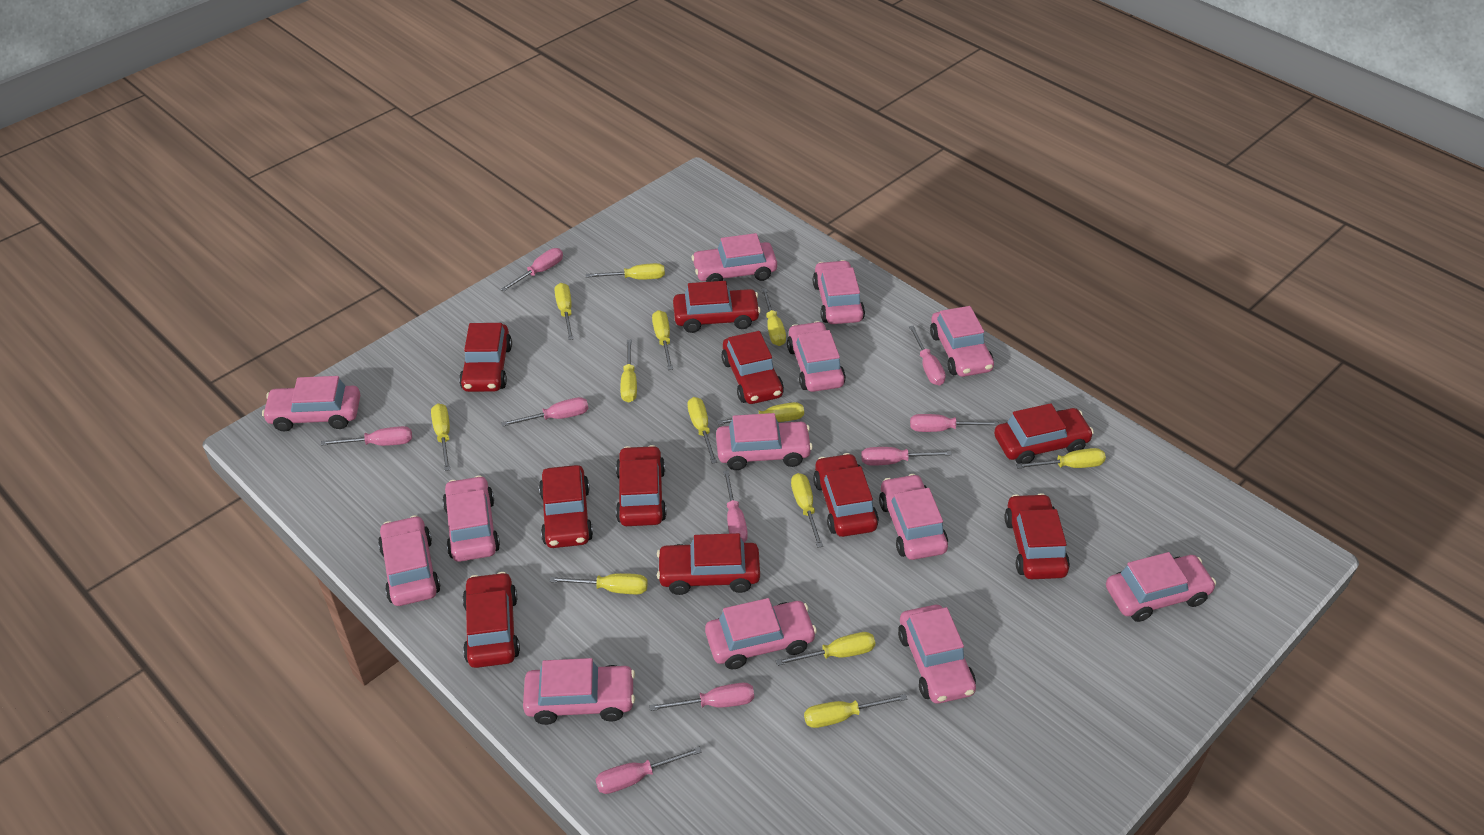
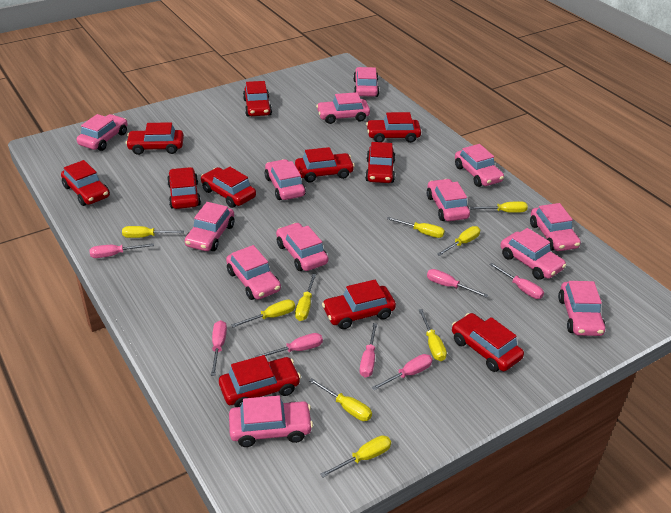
pink screwdriver: 9 -> 7
red car: 10 -> 11
yellow screwdriver: 13 -> 9

